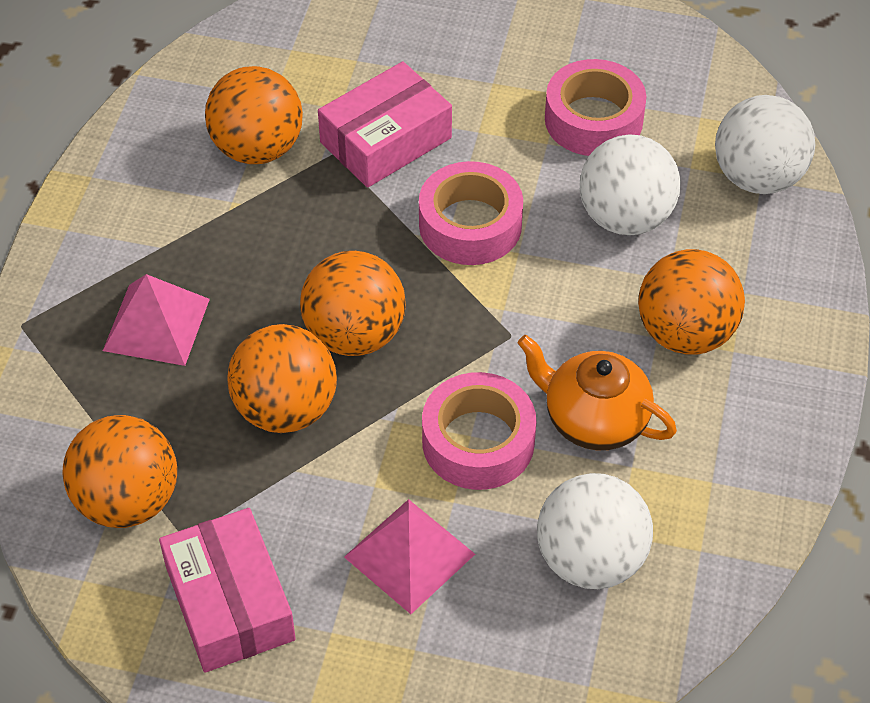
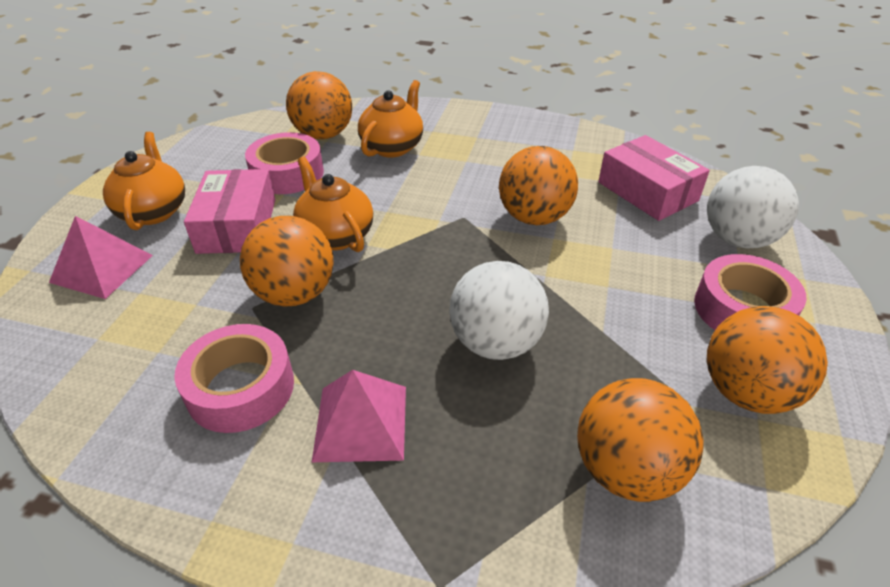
orange teapot: 1 -> 3
white ball: 3 -> 2

